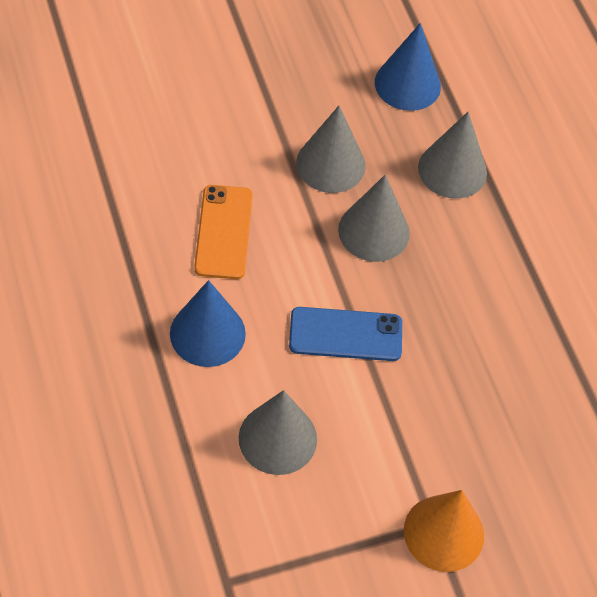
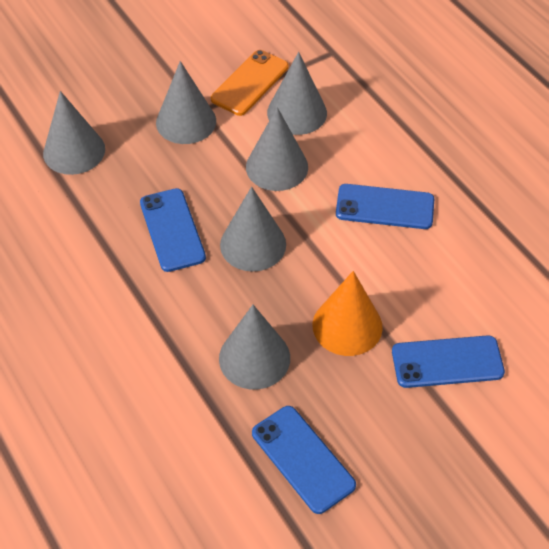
blue cone: 2 -> 0
blue phone: 1 -> 4
grey cone: 4 -> 6

